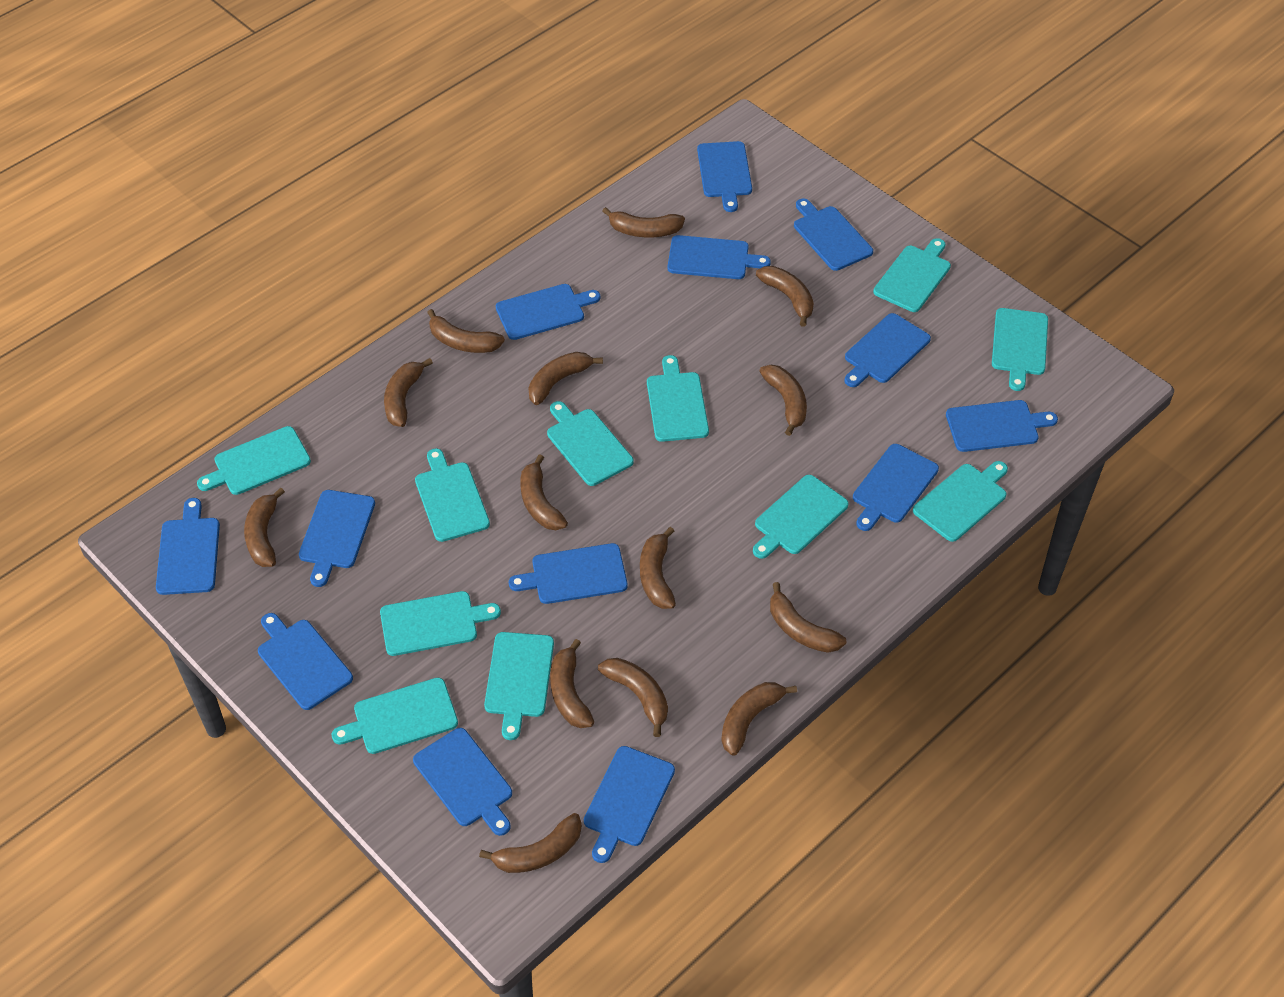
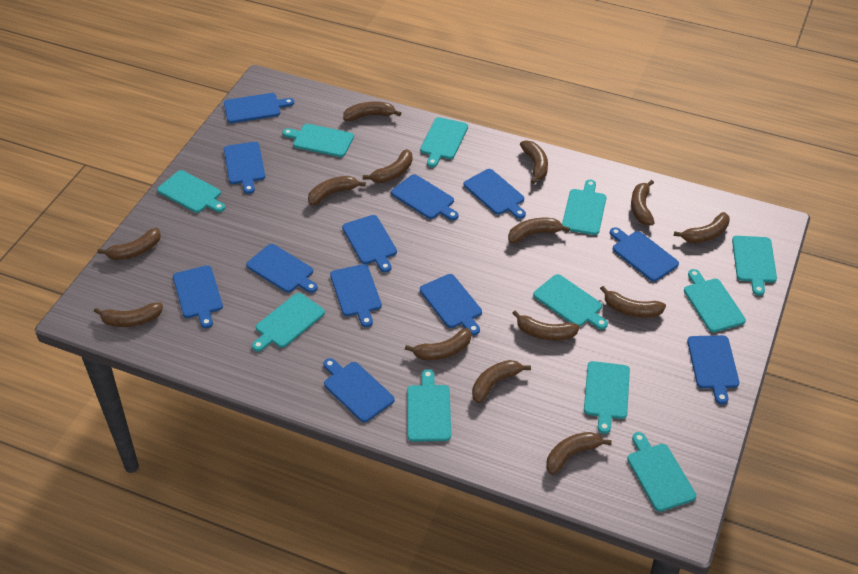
blue cutting board: 13 -> 12

